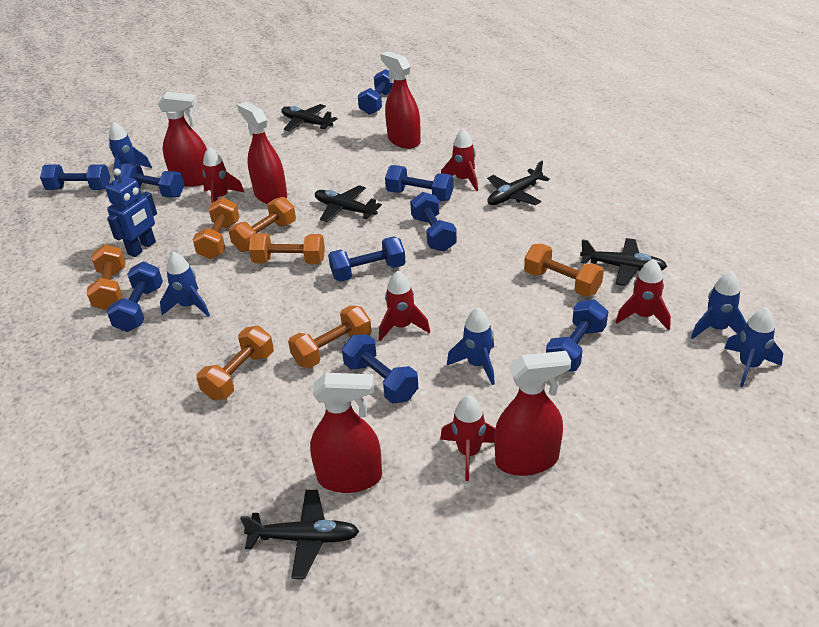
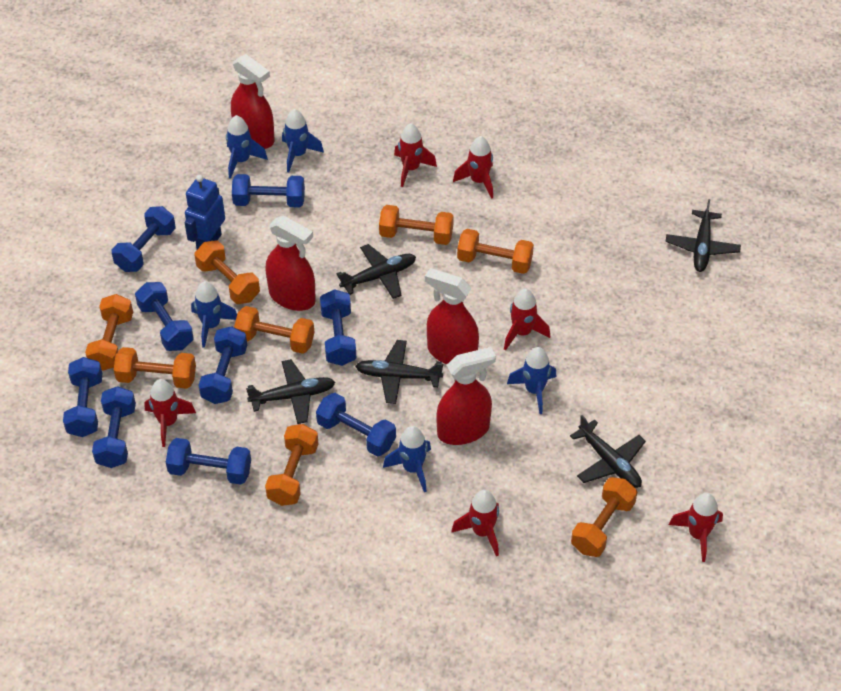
orange dumbbell: 7 -> 8
red rocket: 5 -> 6
red spray bottle: 5 -> 4

